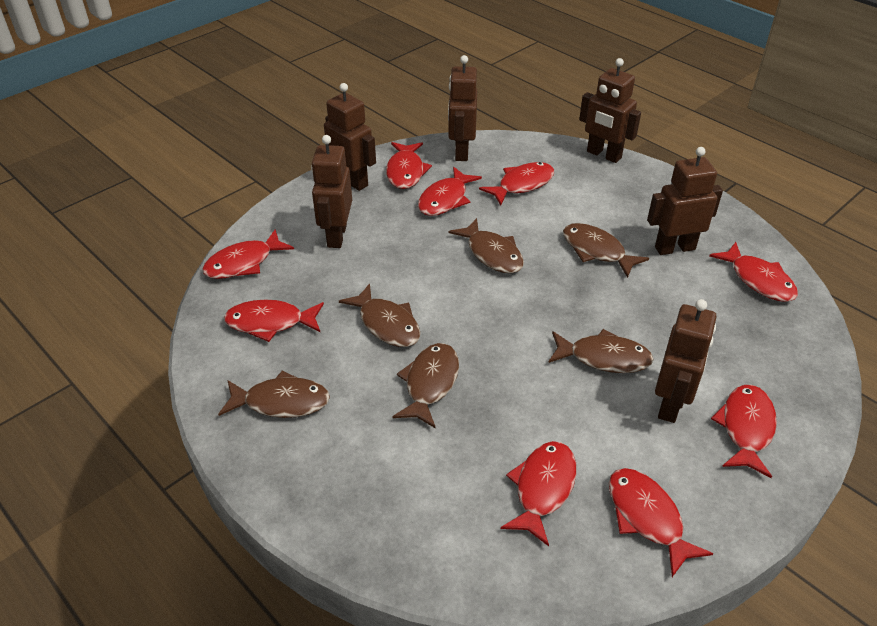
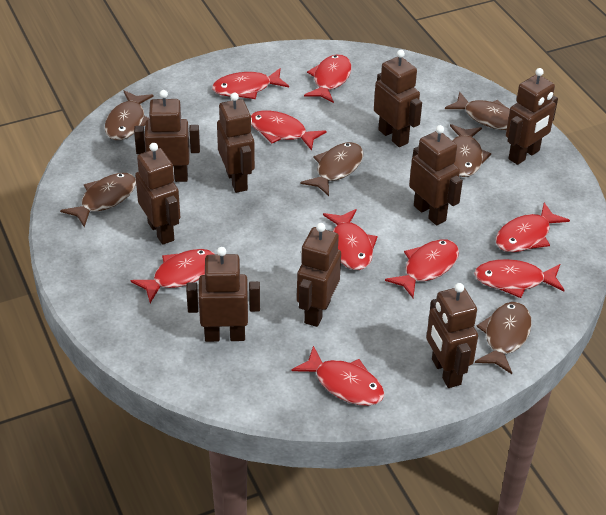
brown robot: 6 -> 9

